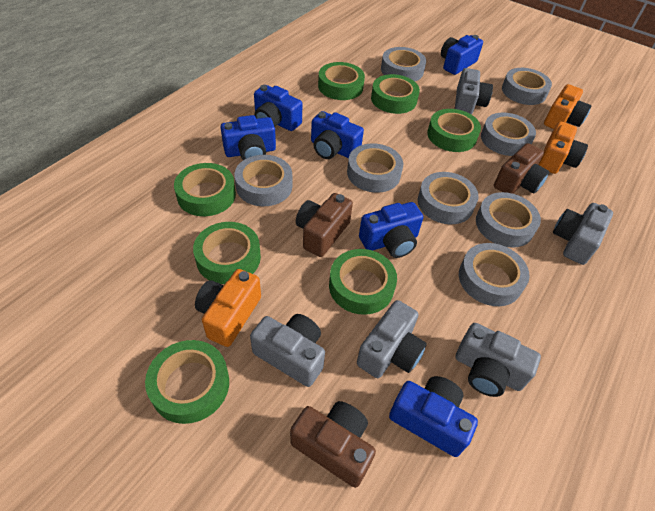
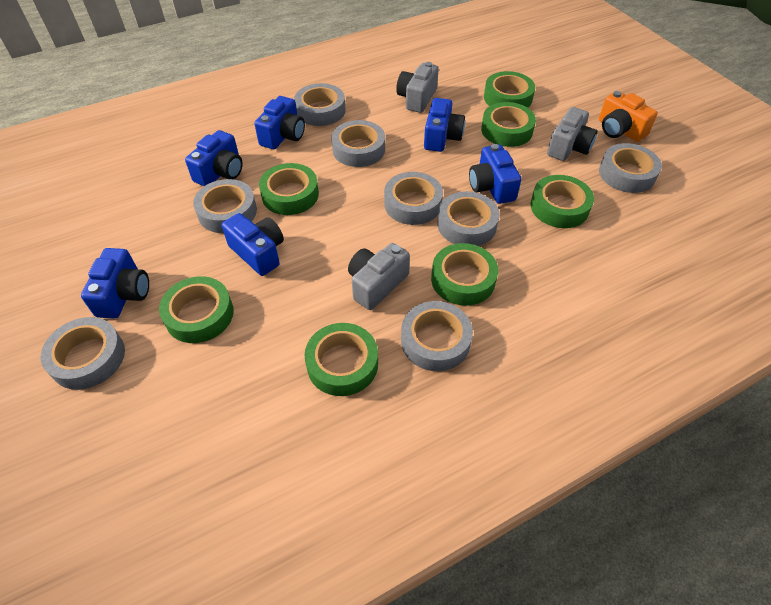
brown camera: 3 -> 0
grey camera: 5 -> 3
orange camera: 3 -> 1

